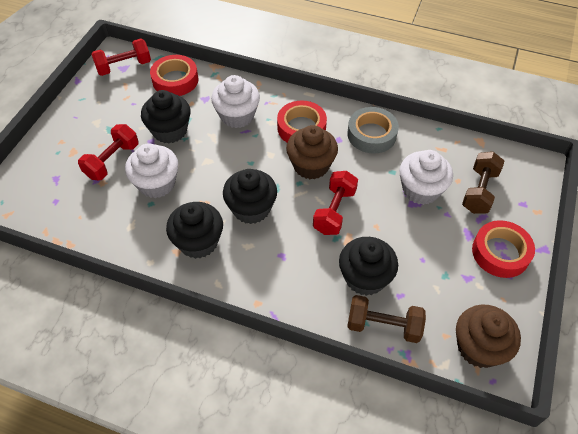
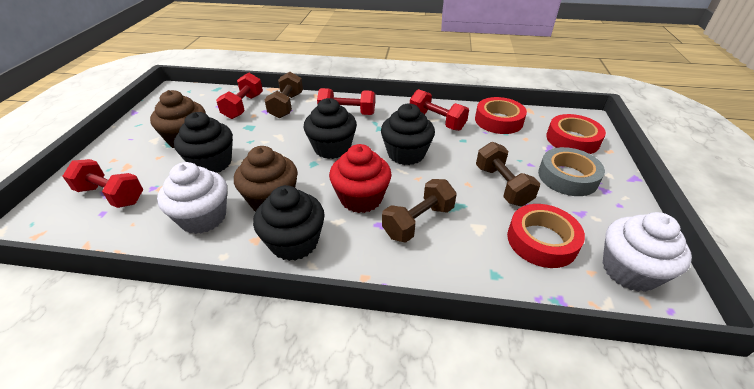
brown dumbbell: 2 -> 3
red cupcake: 0 -> 1
red dumbbell: 3 -> 4
white cupcake: 3 -> 2

